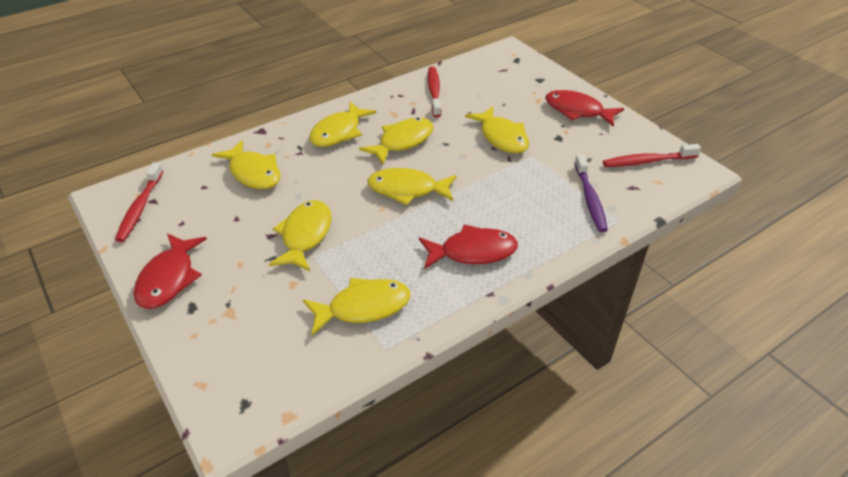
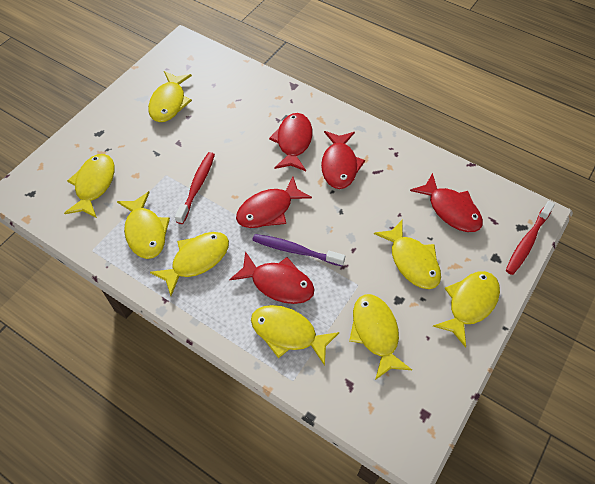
red fish: 3 -> 5
red toothbrush: 3 -> 2
yellow fish: 7 -> 8

